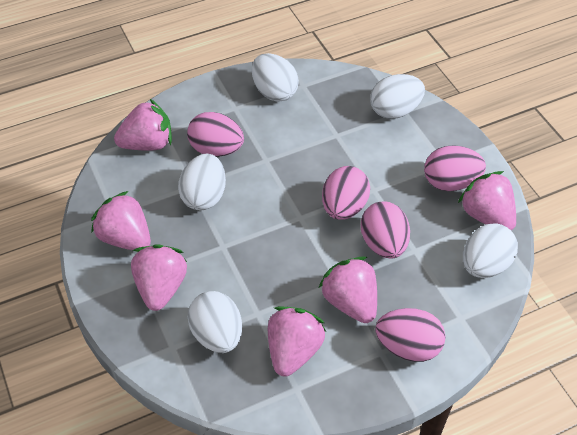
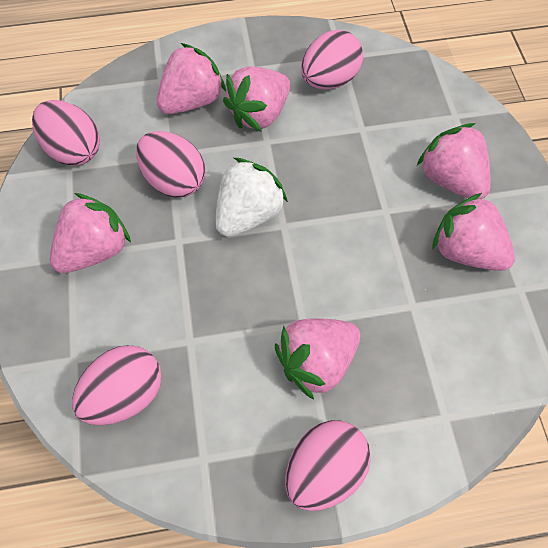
white egg: 5 -> 0
white strawberry: 0 -> 1

